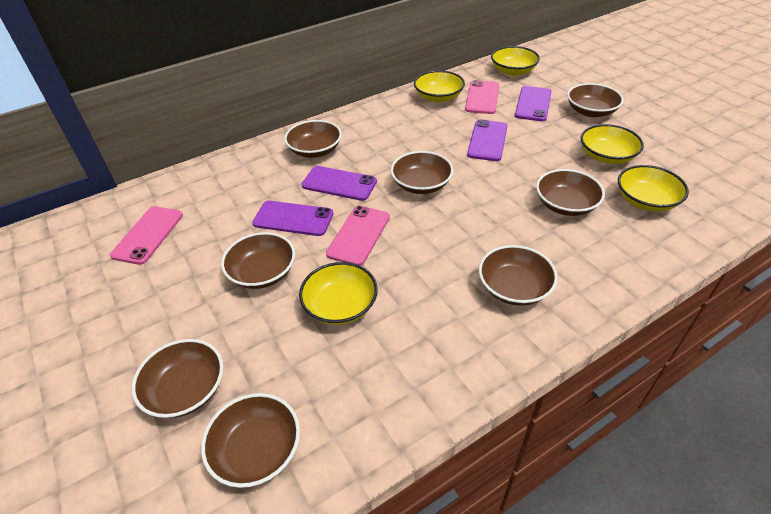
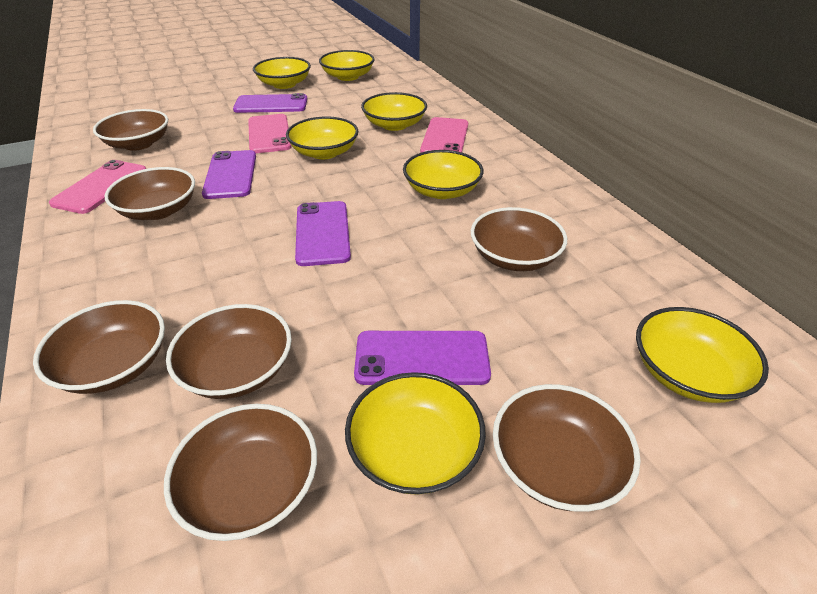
brown bowl: 8 -> 7
yellow bowl: 5 -> 7

